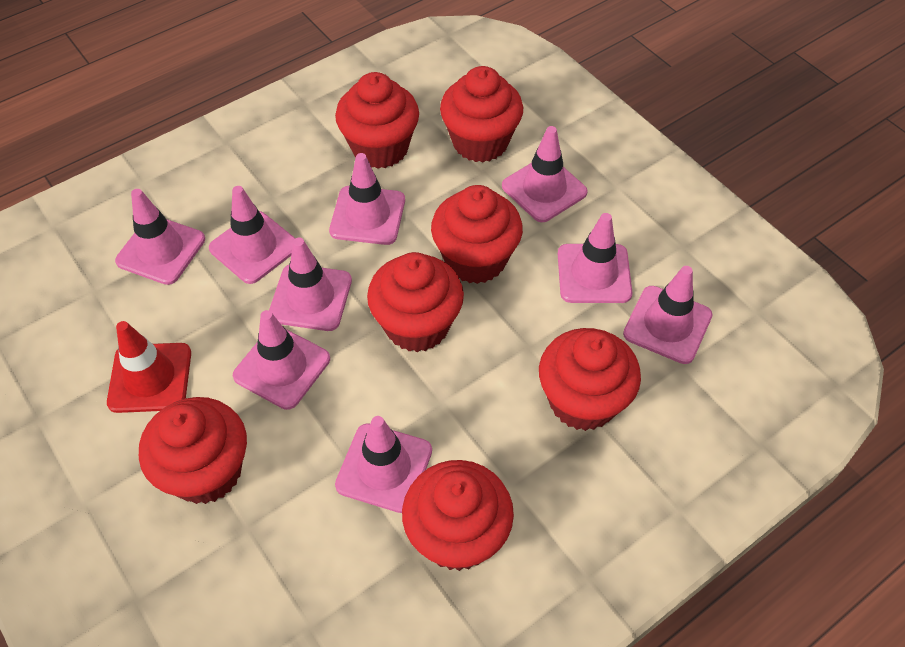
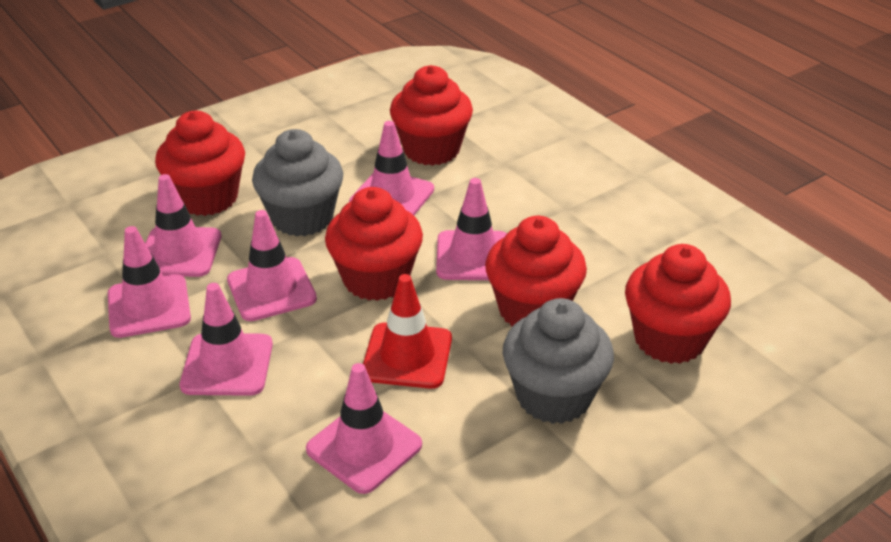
grey cupcake: 0 -> 2
pink traffic cone: 9 -> 7
red cupcake: 7 -> 5

